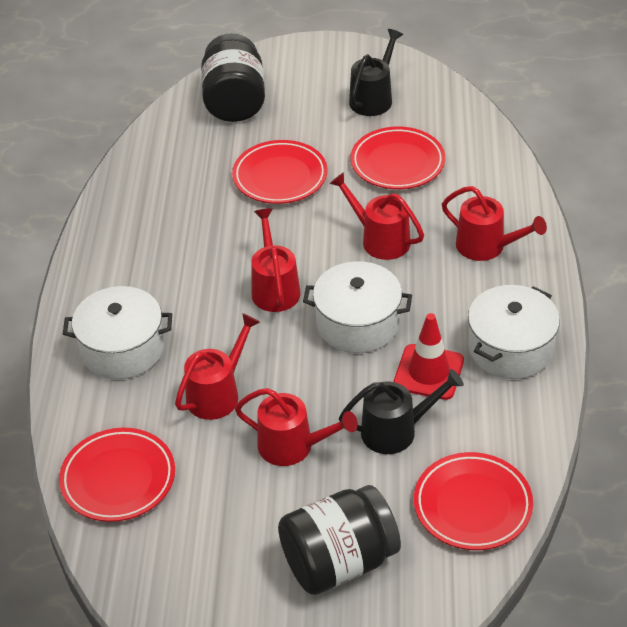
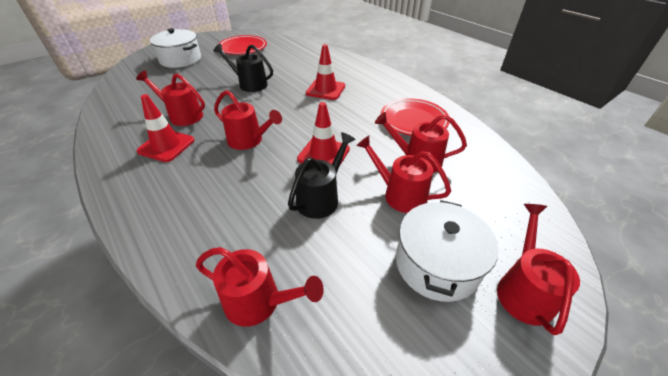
black jar: 2 -> 0
red plate: 4 -> 2
red traffic cone: 1 -> 3
red watering can: 5 -> 6
white pot: 3 -> 2

